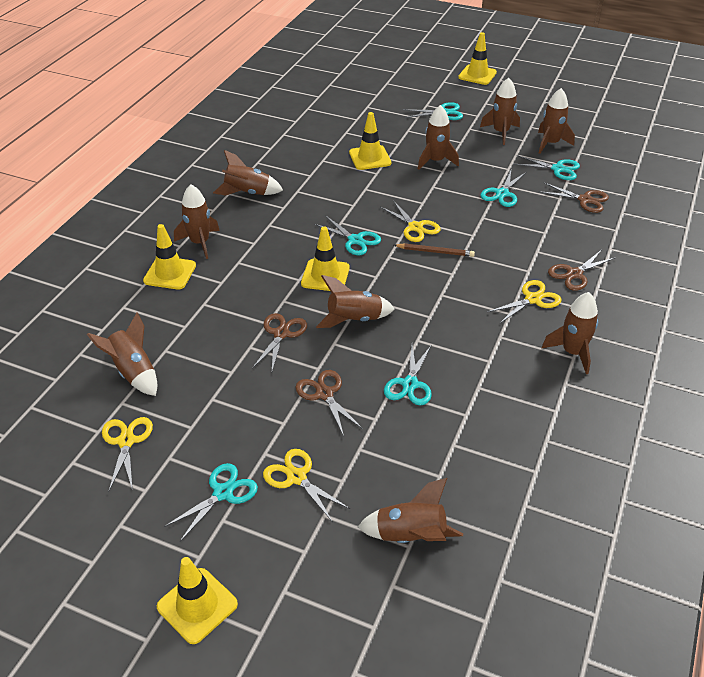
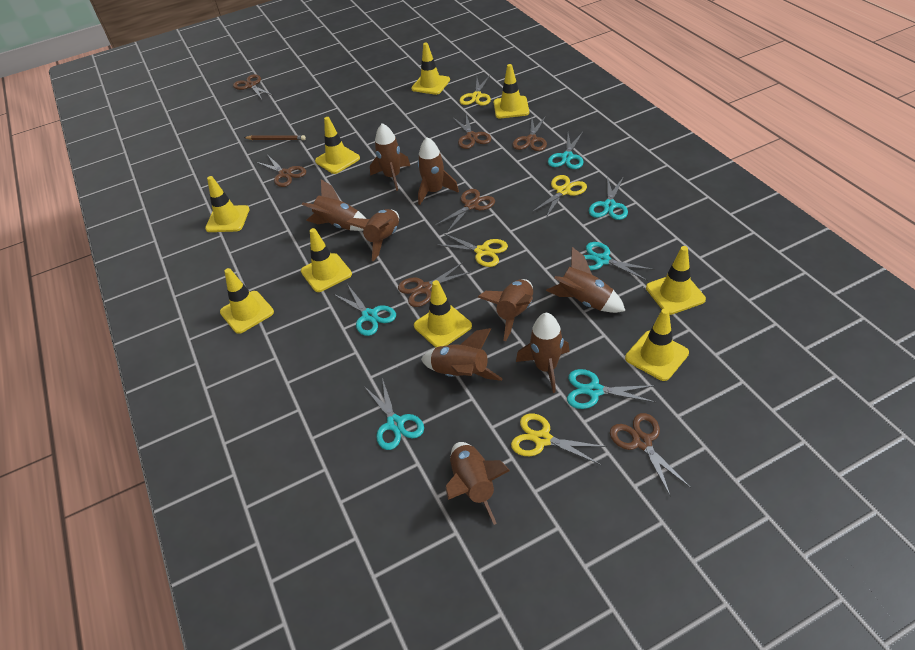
brown scissors: 4 -> 7
yellow traffic cone: 5 -> 9

